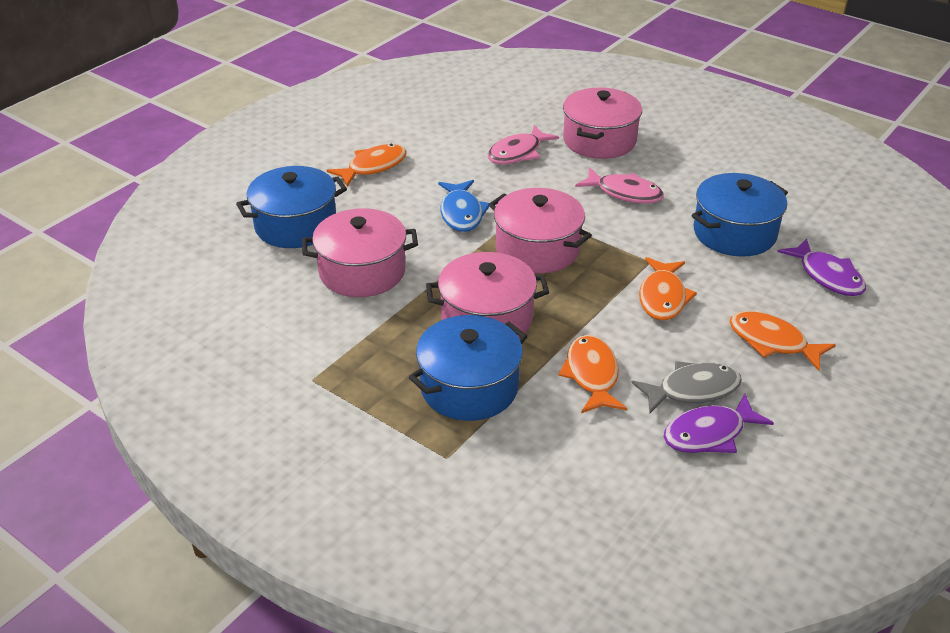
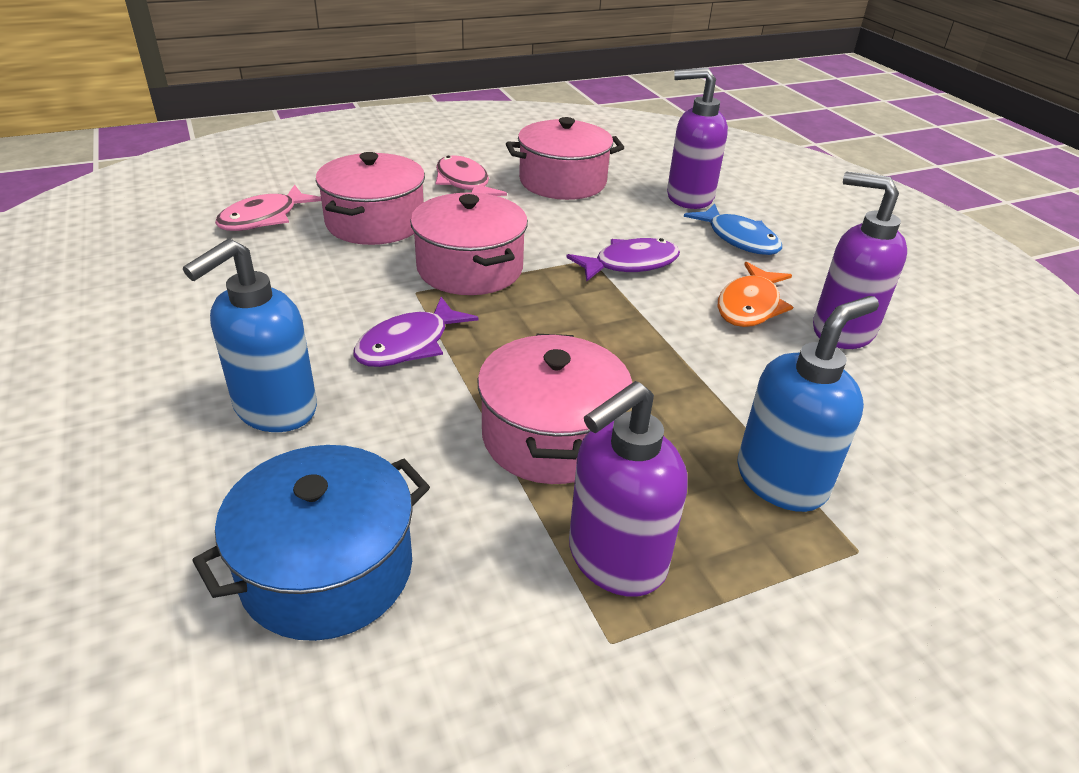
blue pot: 3 -> 1
blue soap dispenser: 0 -> 2
grey fish: 1 -> 0
orange fish: 4 -> 1
purple soap dispenser: 0 -> 3

